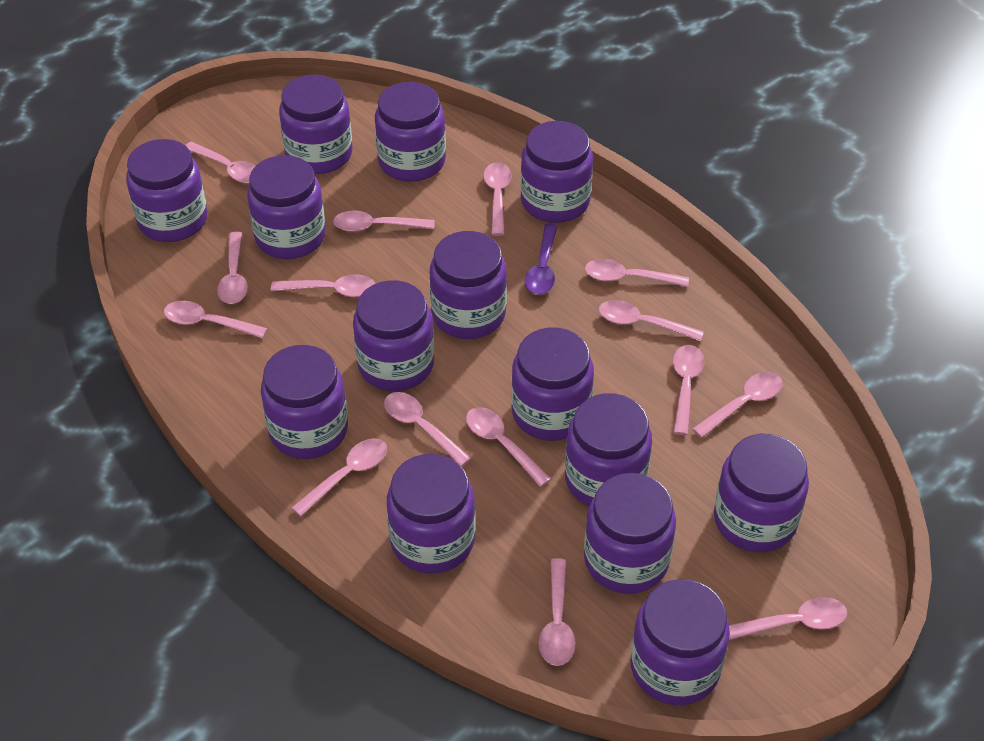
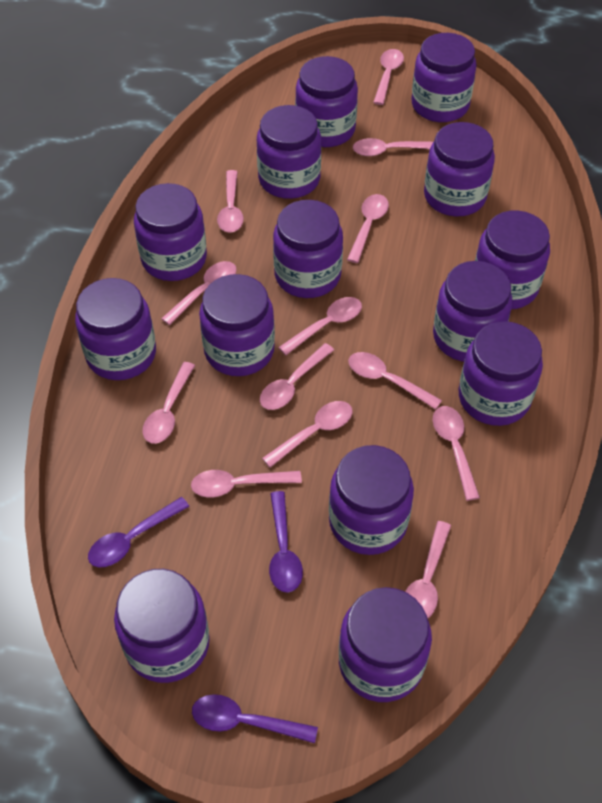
pink spoon: 15 -> 13
purple spoon: 1 -> 3

